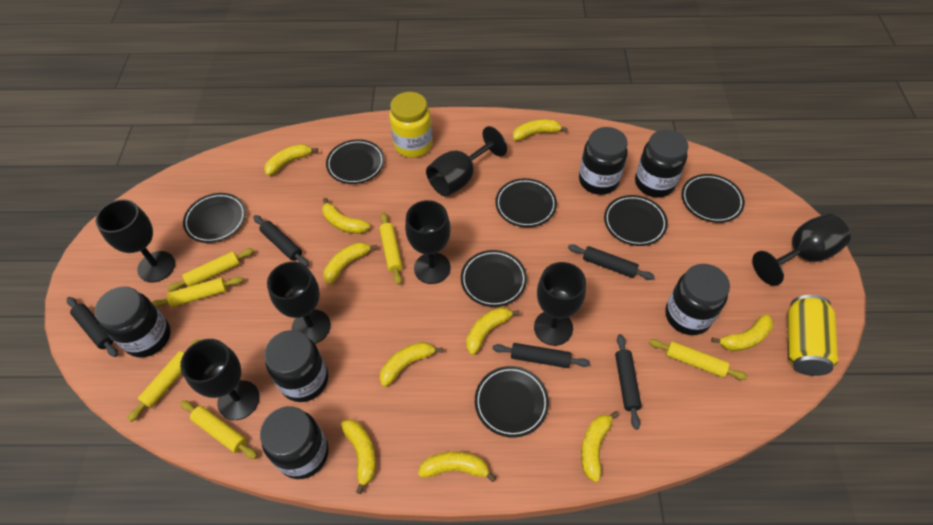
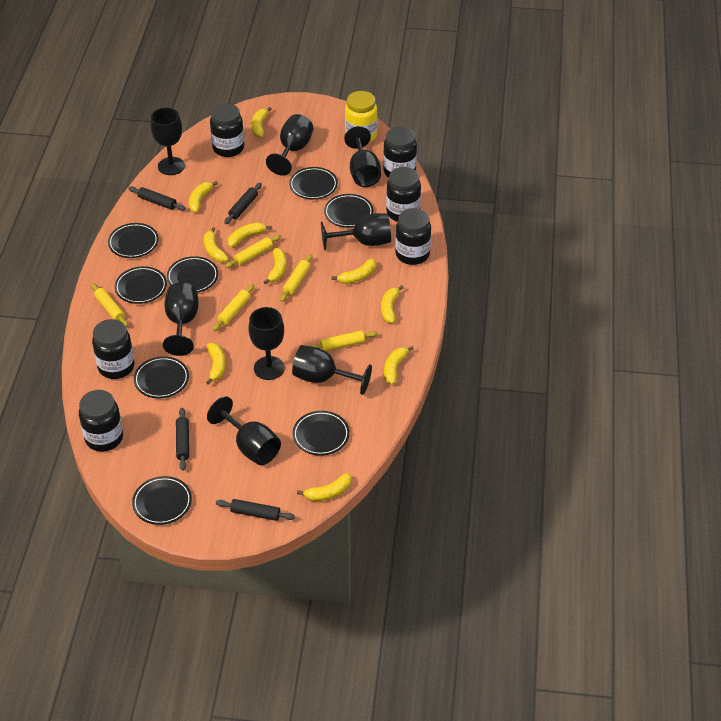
black goblet: 7 -> 8
black plate: 7 -> 8
black rolling pin: 5 -> 4
yellow can: 1 -> 0
yellow rolling pin: 6 -> 5

